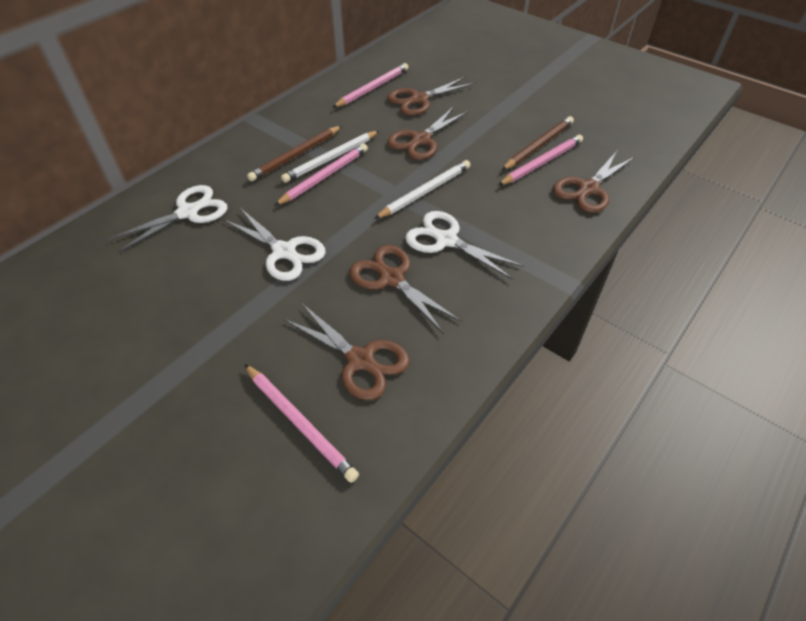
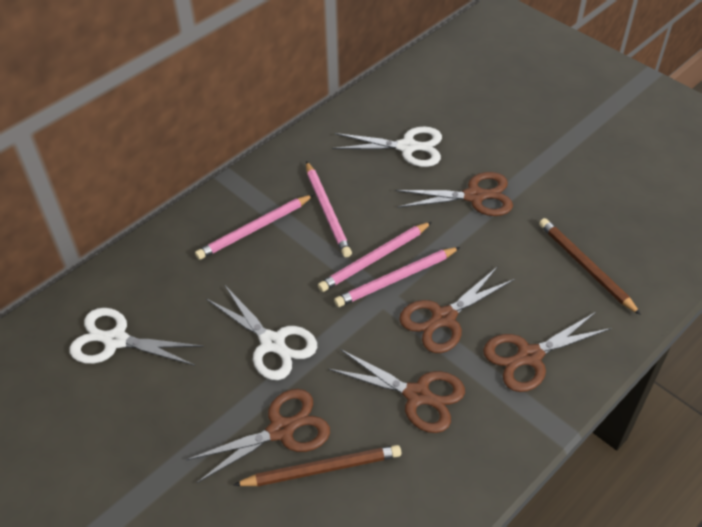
white pencil: 2 -> 0

